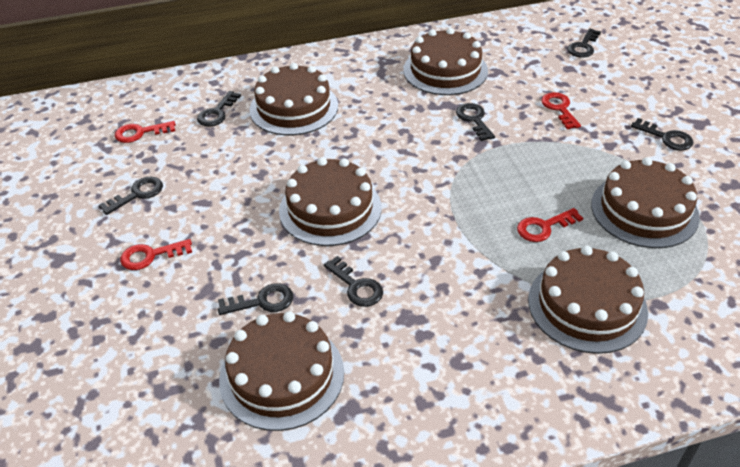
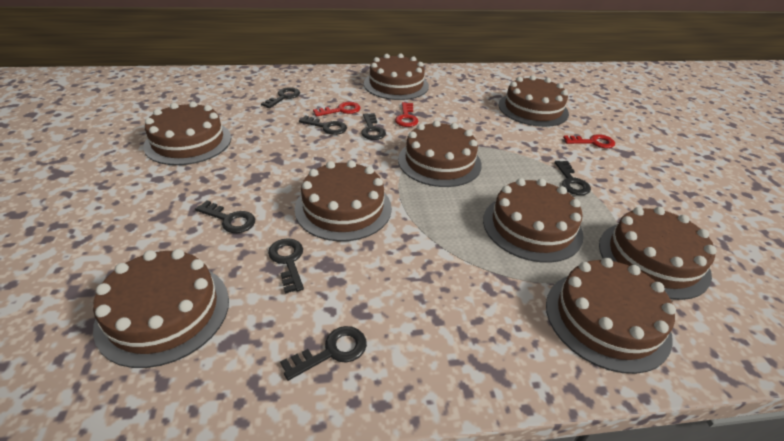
brown cake: 6 -> 9
red key: 4 -> 3

